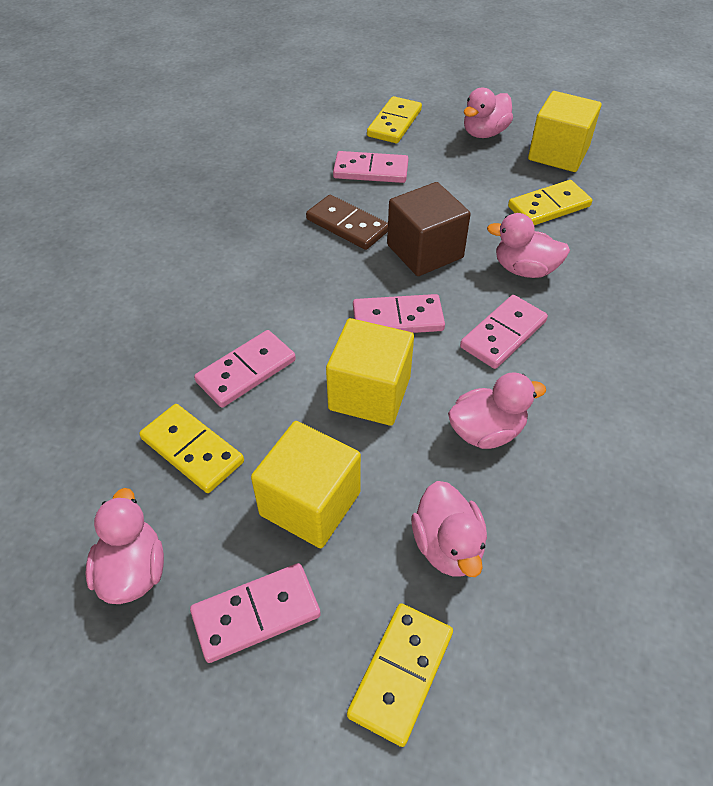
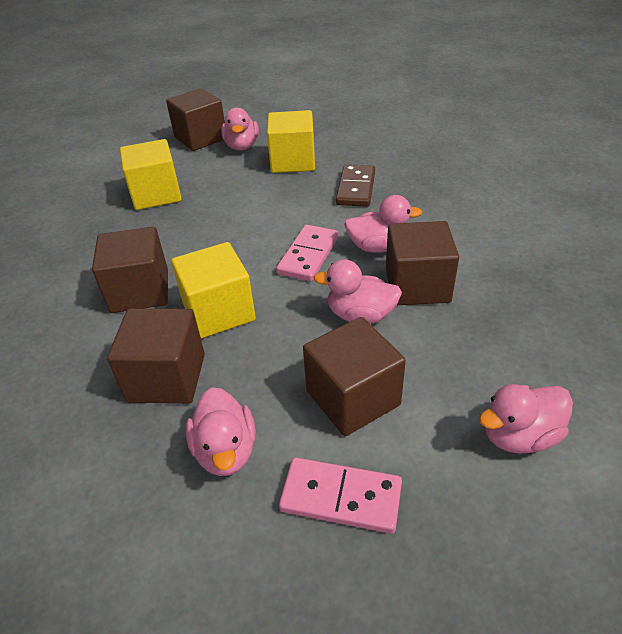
brown cube: 1 -> 5
pink domino: 5 -> 2
yellow domino: 4 -> 0

